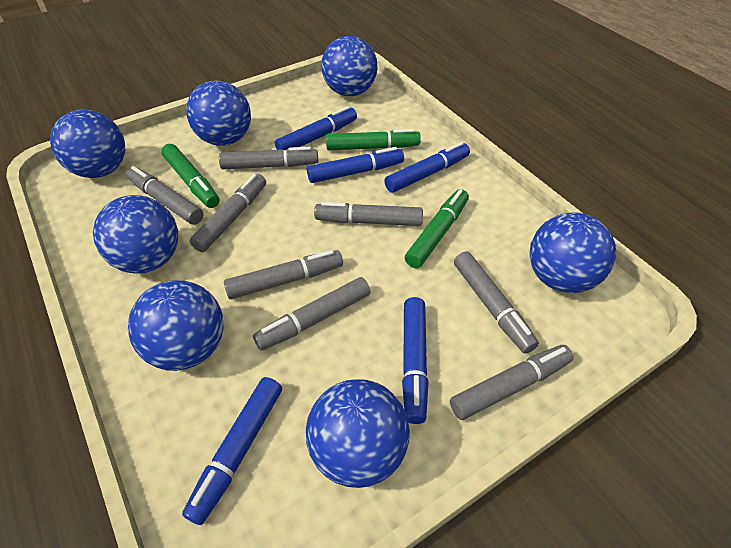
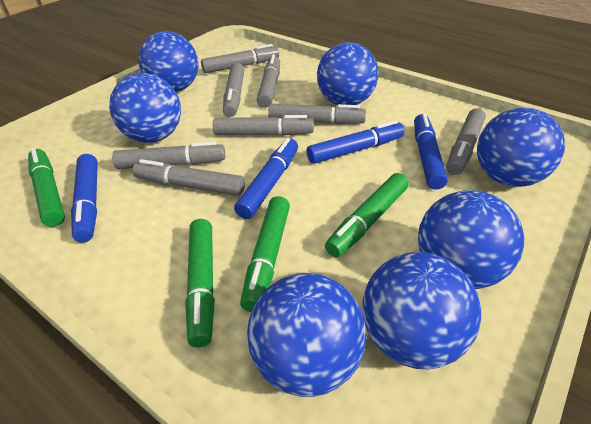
blue marker: 5 -> 4
green marker: 3 -> 4

